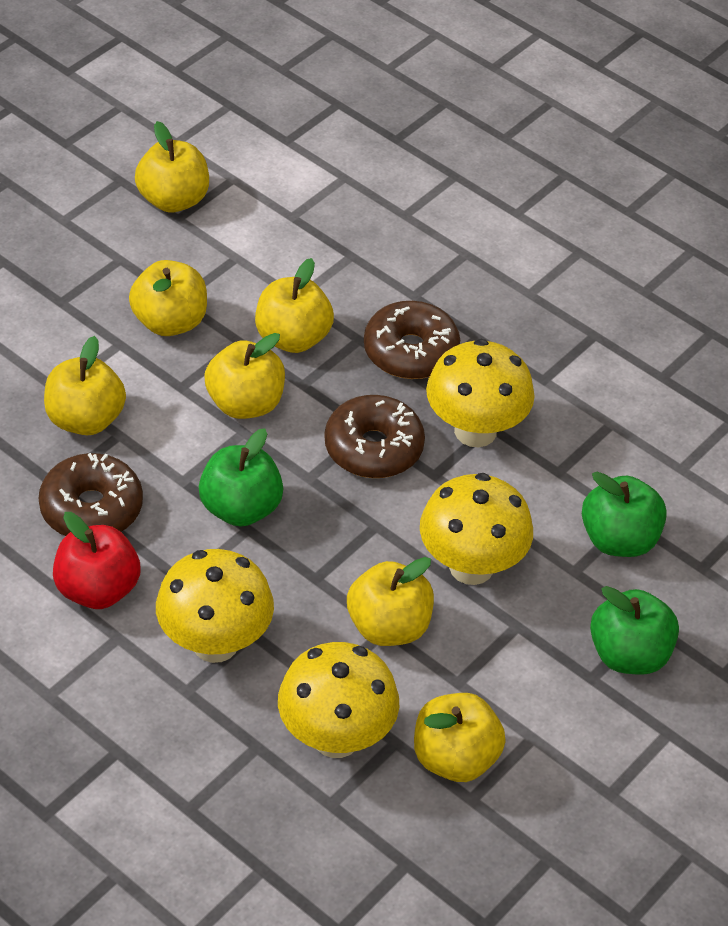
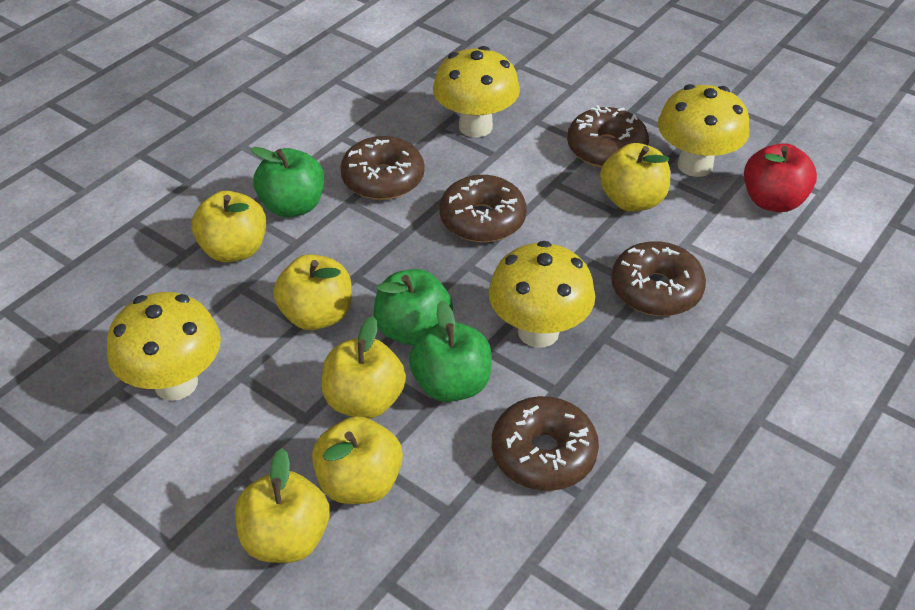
brown donut: 3 -> 5
yellow apple: 7 -> 6

